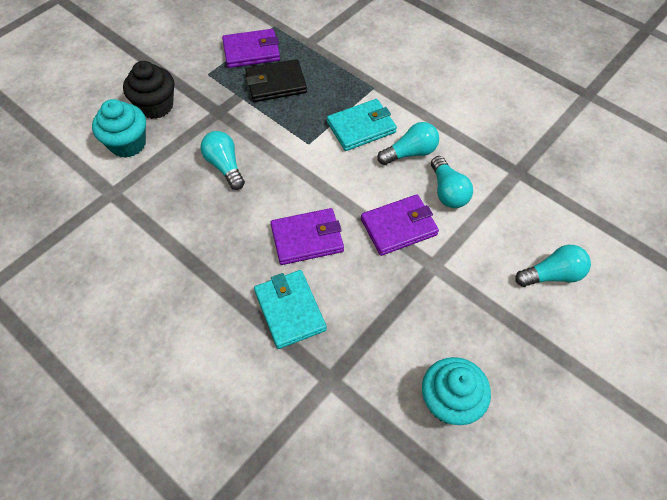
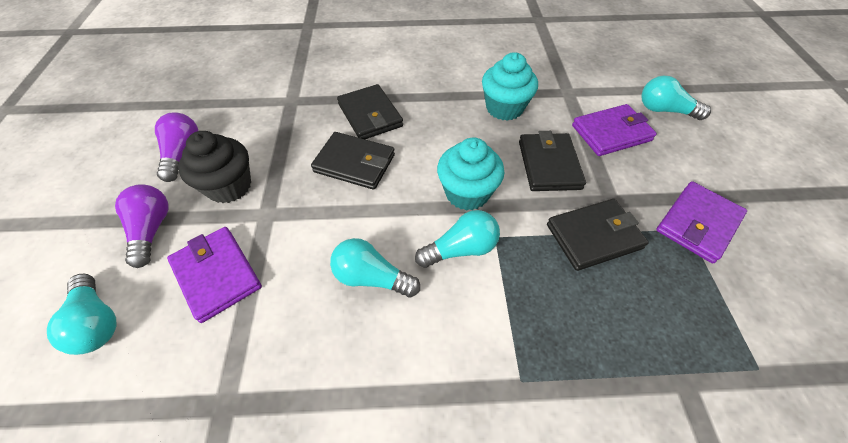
black wallet: 1 -> 4
purple light bulb: 0 -> 2
turquoise wallet: 2 -> 0

